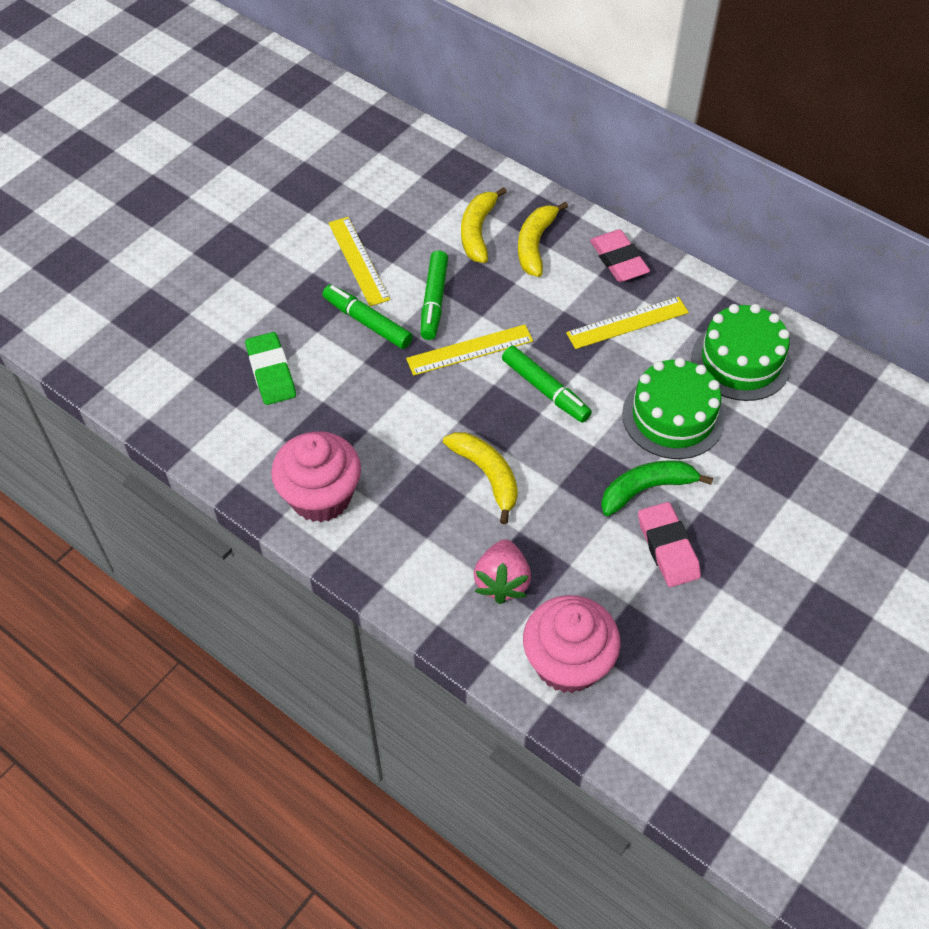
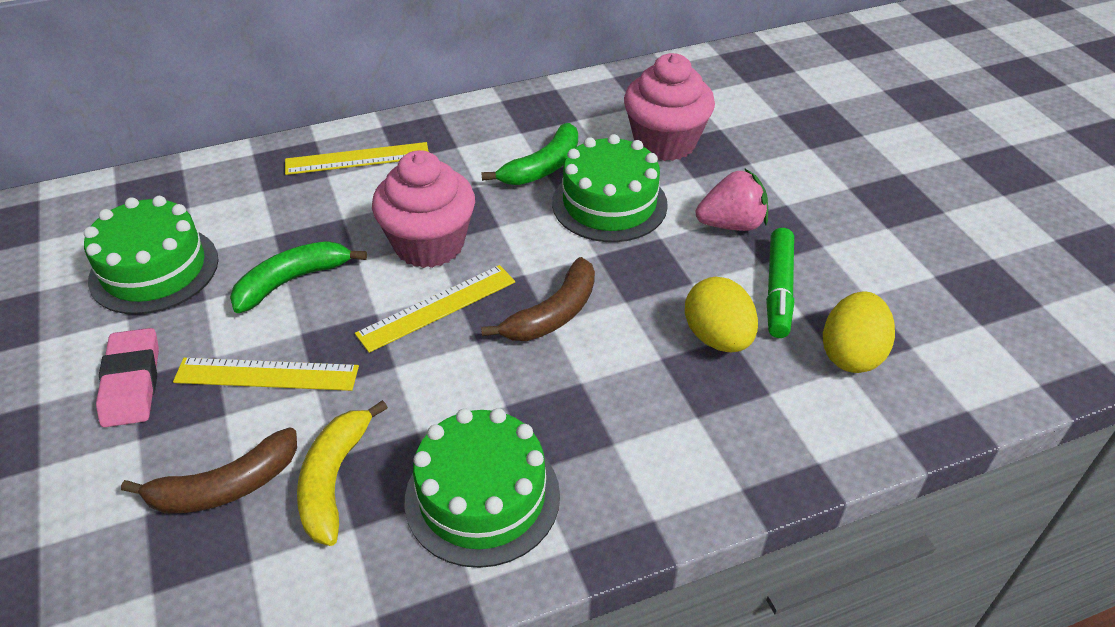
brown banana: 0 -> 2
green banana: 1 -> 2
green cake: 2 -> 3
green eraser: 1 -> 0
green marker: 3 -> 1
pink eraser: 2 -> 1
yellow banana: 3 -> 1
yellow egg: 0 -> 2

